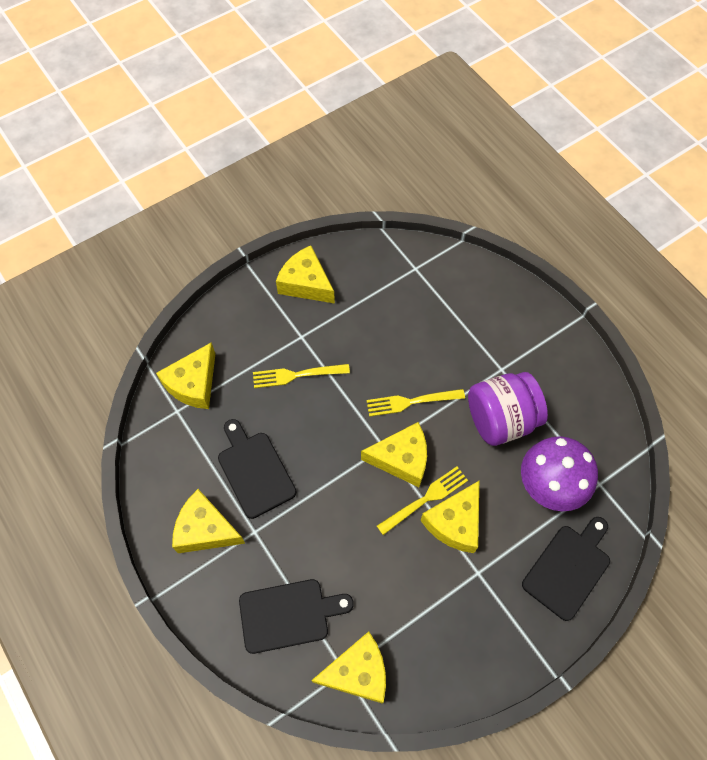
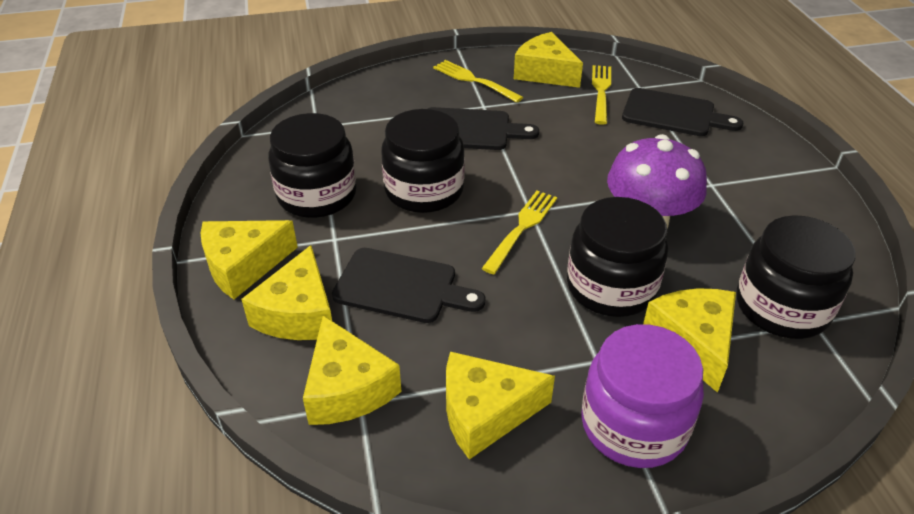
black jar: 0 -> 4

